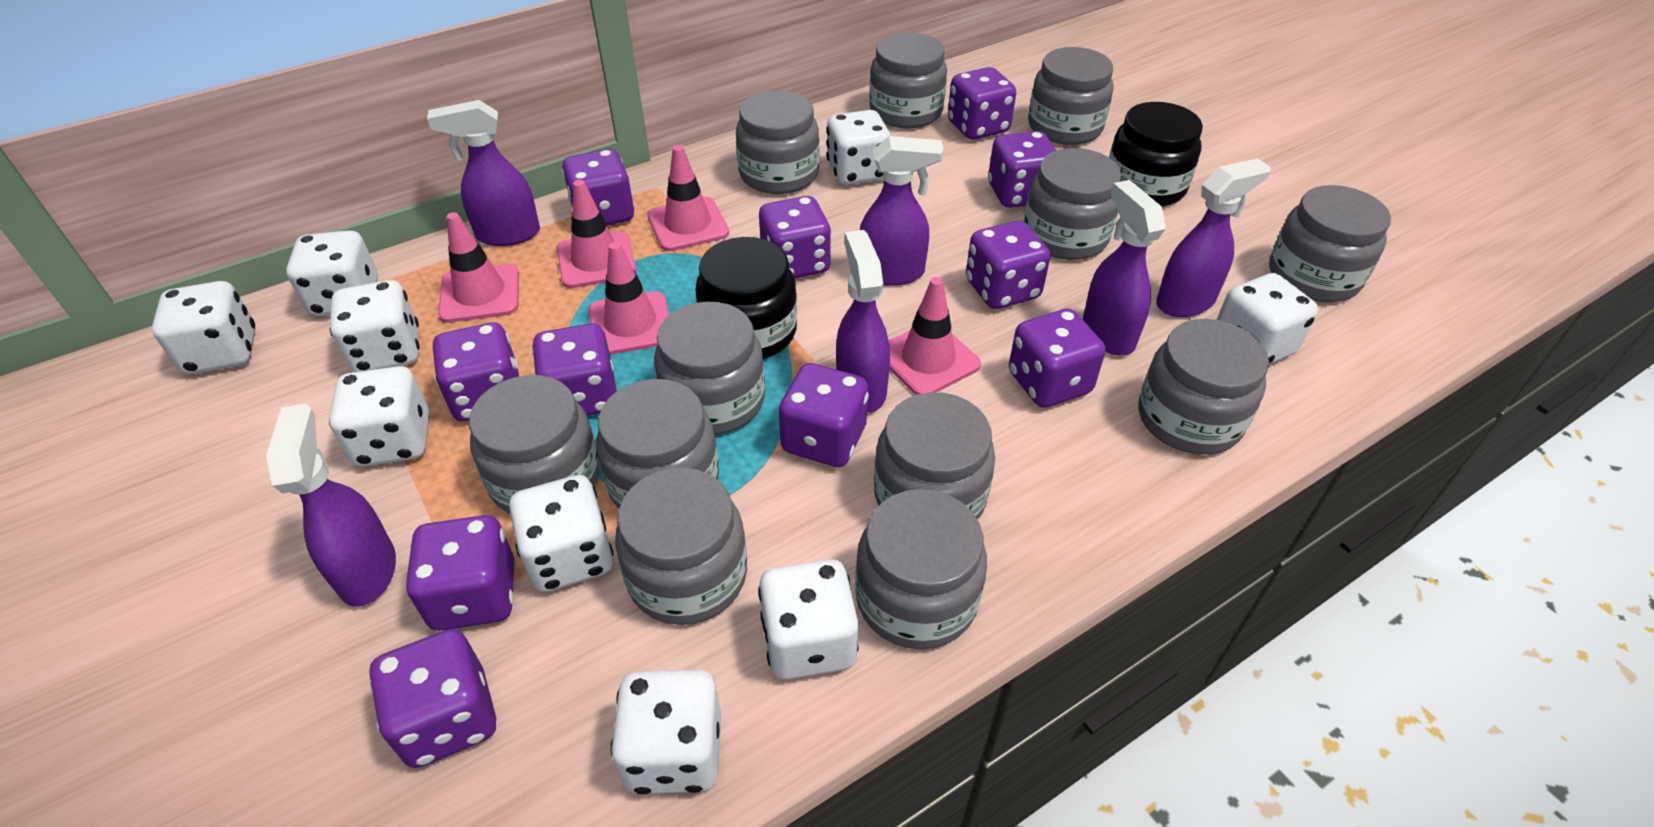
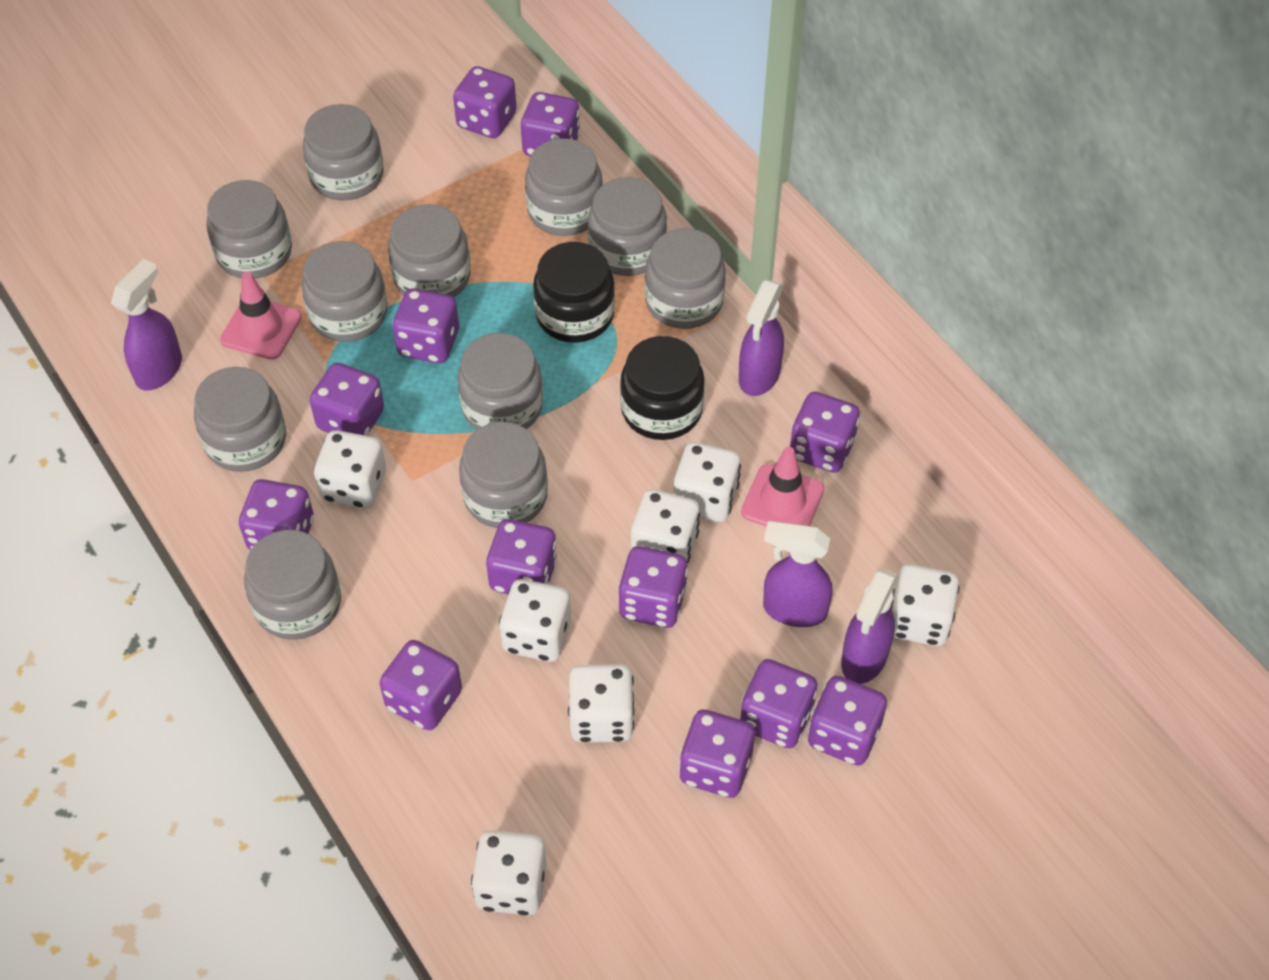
grey jar: 12 -> 11
pink traffic cone: 5 -> 2
purple dice: 11 -> 12
purple spray bottle: 6 -> 4
white dice: 9 -> 7

